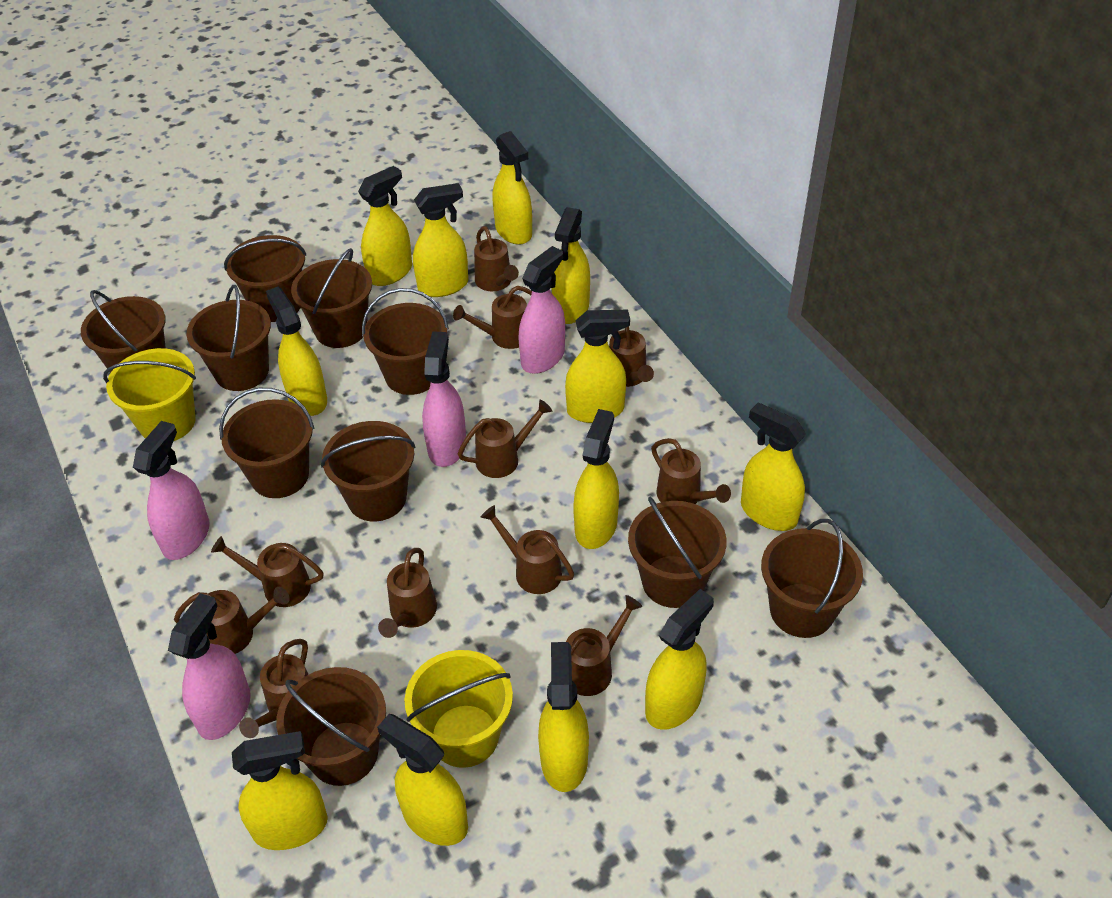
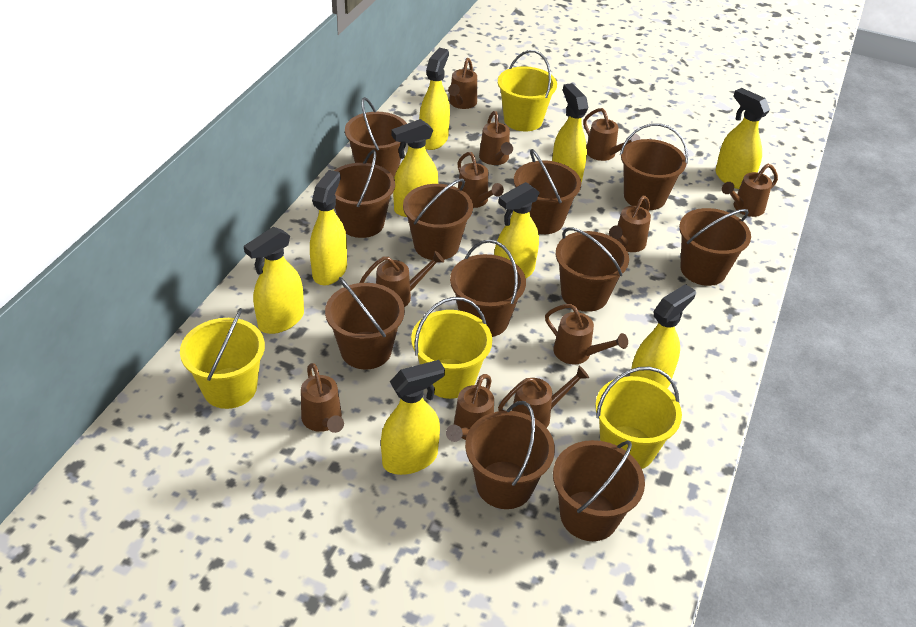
brown bucket: 10 -> 11
pink spray bottle: 4 -> 0
yellow bucket: 2 -> 4
yellow spray bottle: 12 -> 9

